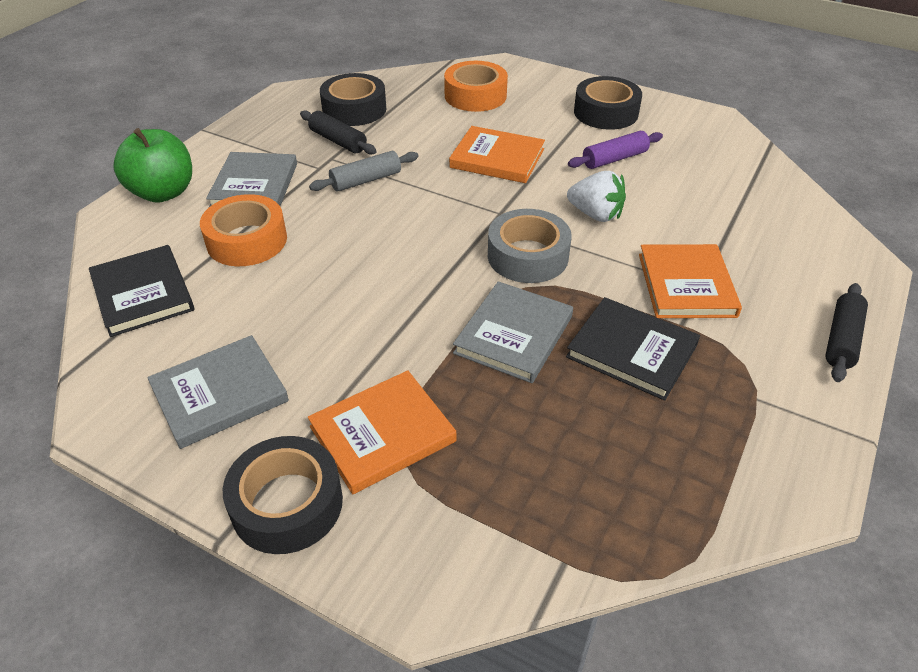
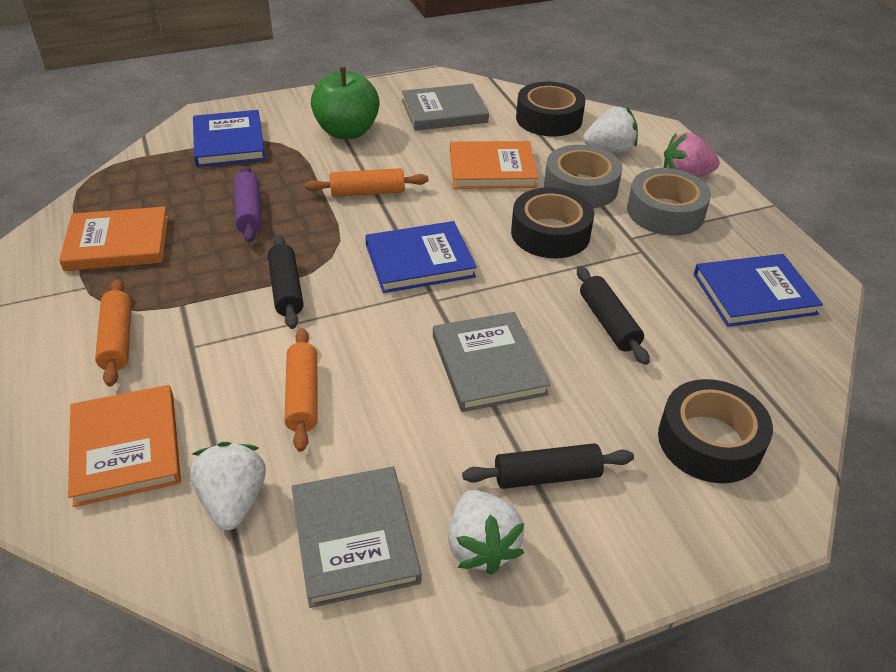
black book: 2 -> 0
black rolling pin: 2 -> 3
blue book: 0 -> 3
grey rolling pin: 1 -> 0
grey tape: 1 -> 2
orange rolling pin: 0 -> 3
orange tape: 2 -> 0
pink strawberry: 0 -> 1
white strawberry: 1 -> 3

